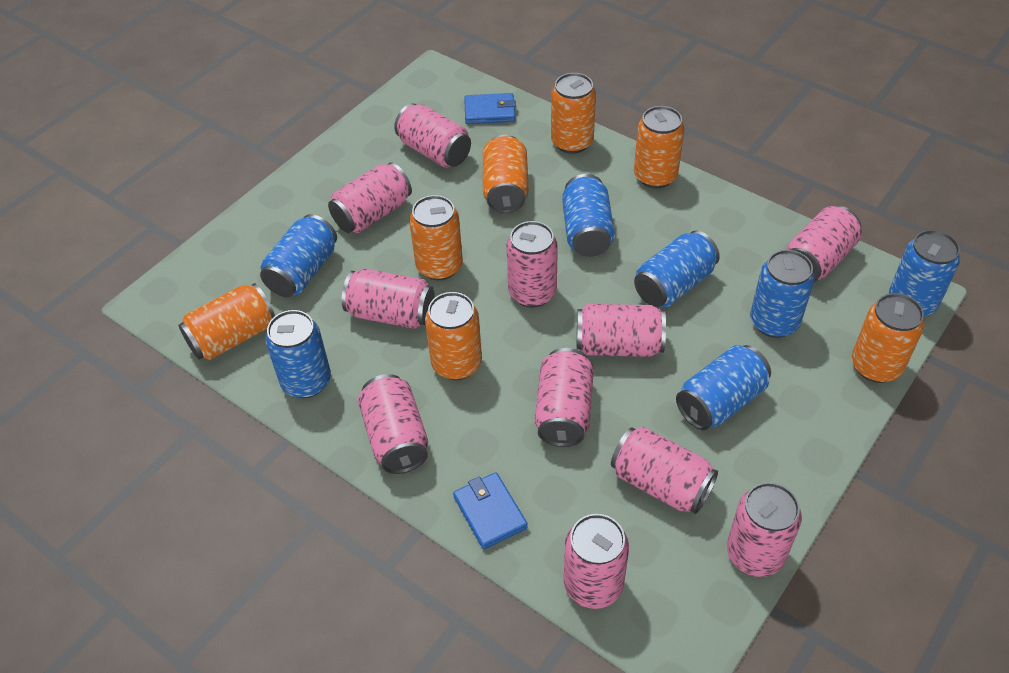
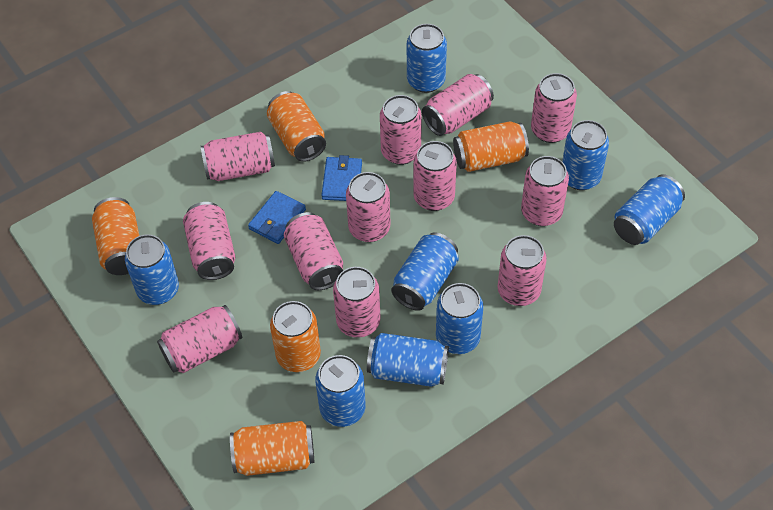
blue can: 7 -> 8
orange can: 7 -> 5
pink can: 11 -> 12

